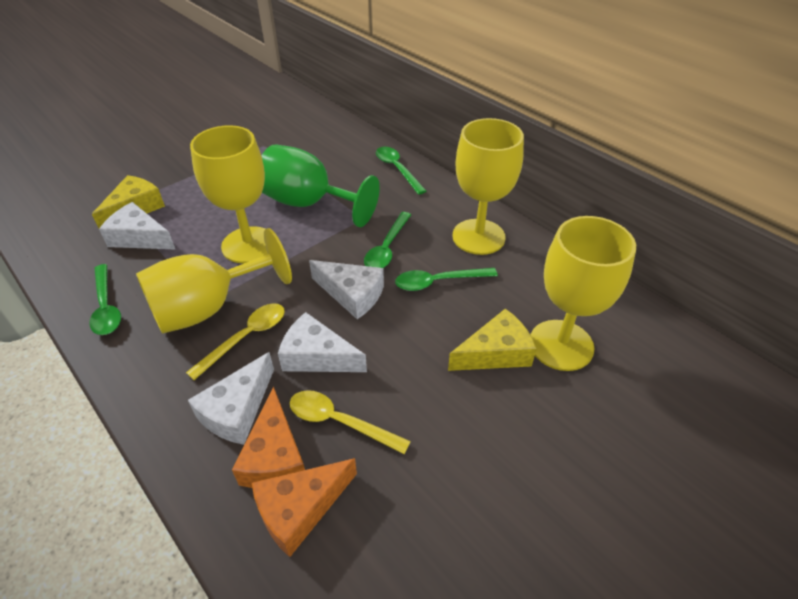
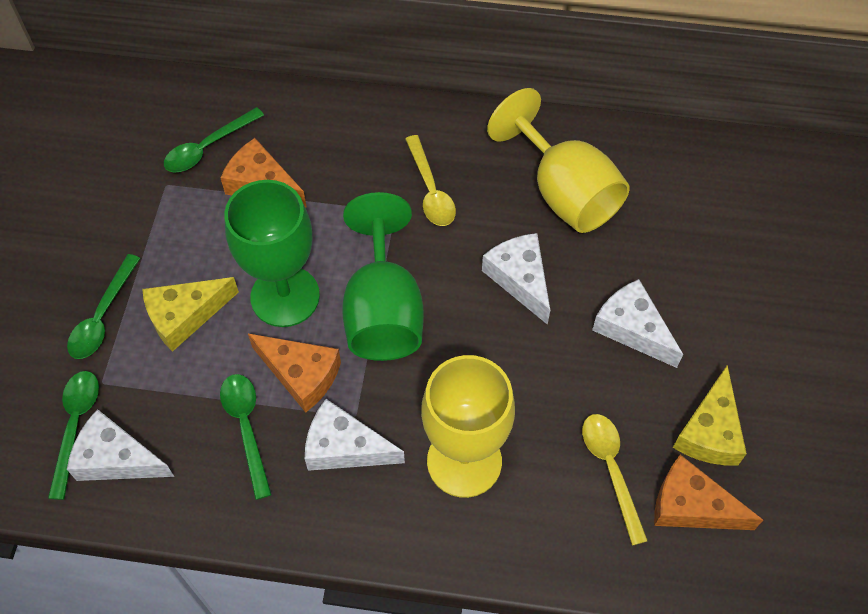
green goblet: 1 -> 2
orange cheese: 2 -> 3
yellow goblet: 4 -> 2

